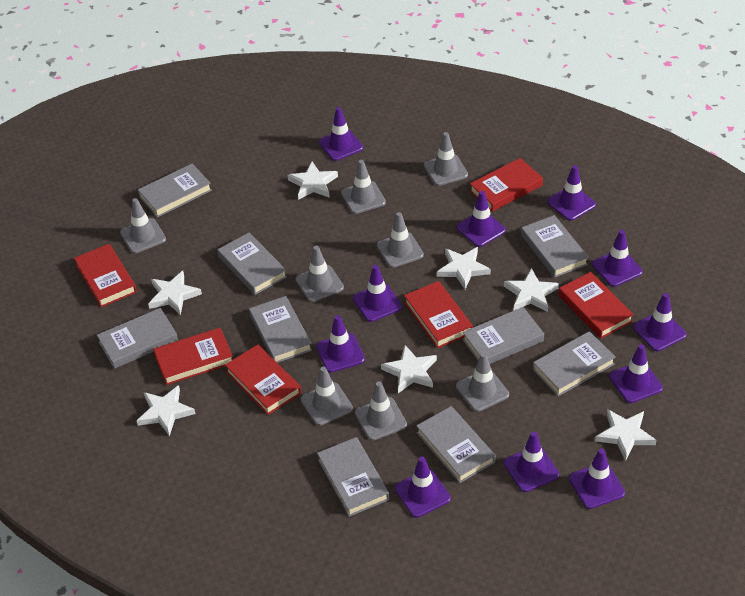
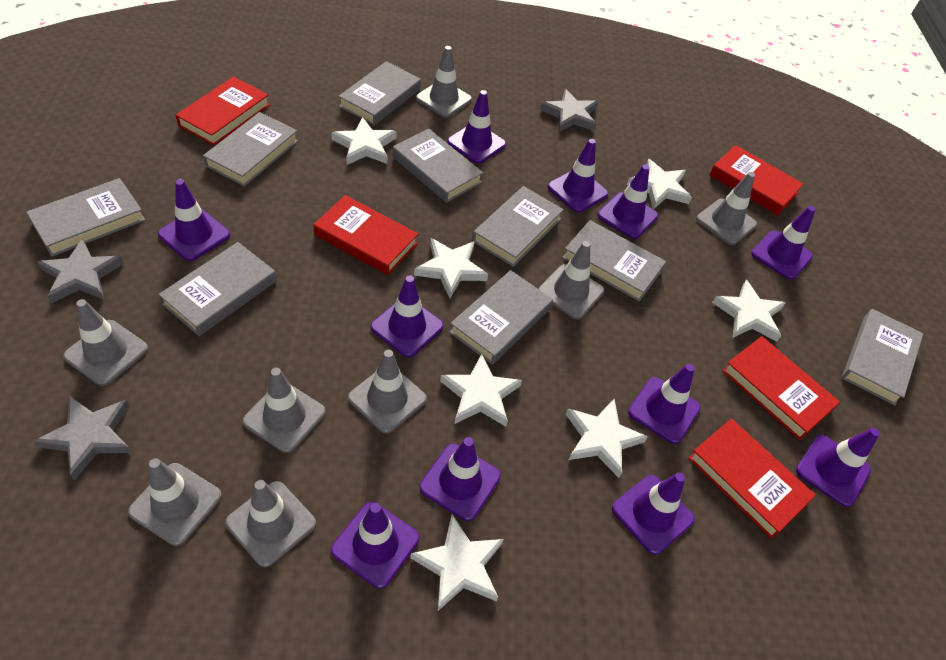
grey star: 0 -> 3
red book: 6 -> 5

